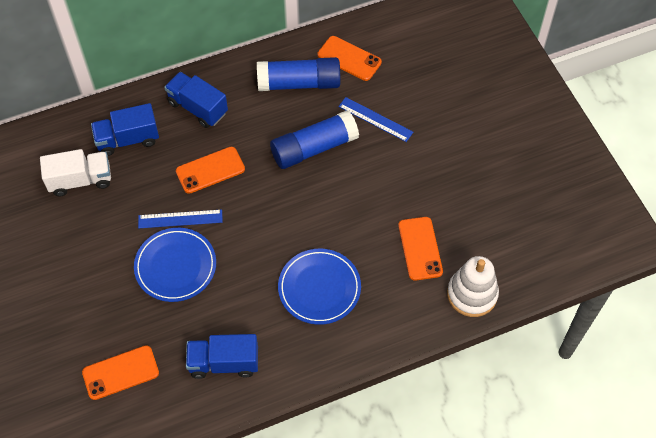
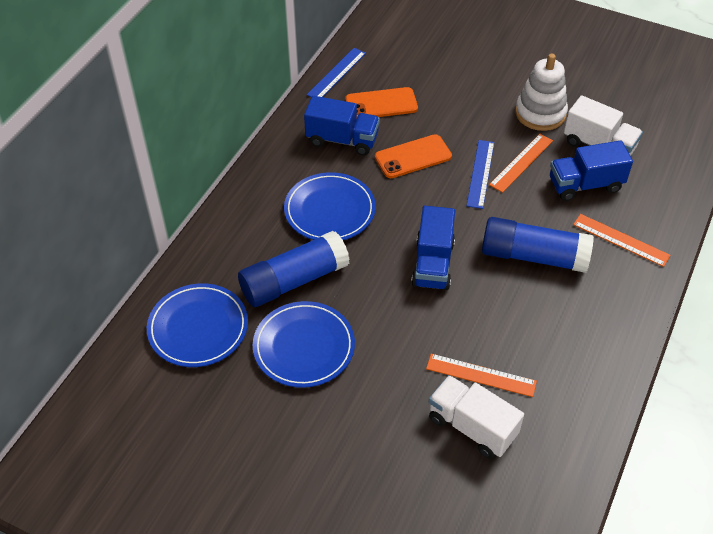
blue plate: 2 -> 3
orange phone: 4 -> 2
orange ruler: 0 -> 3
white truck: 1 -> 2

